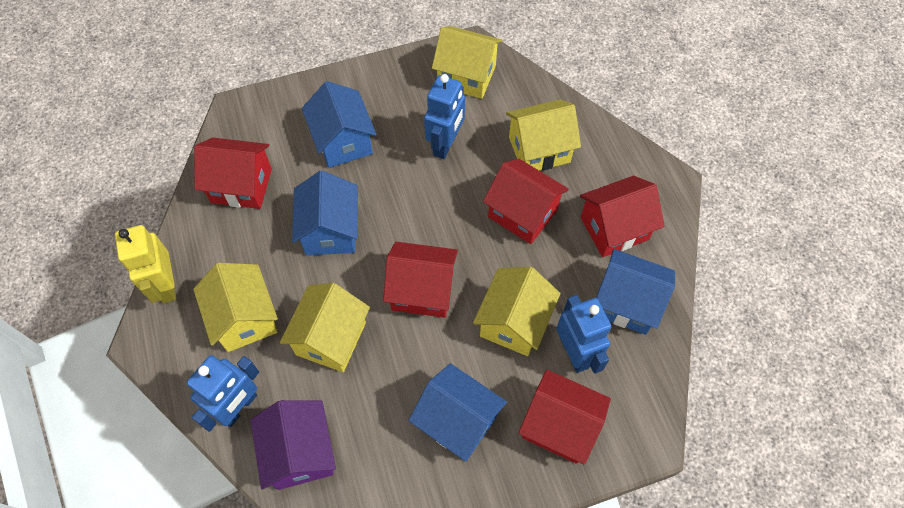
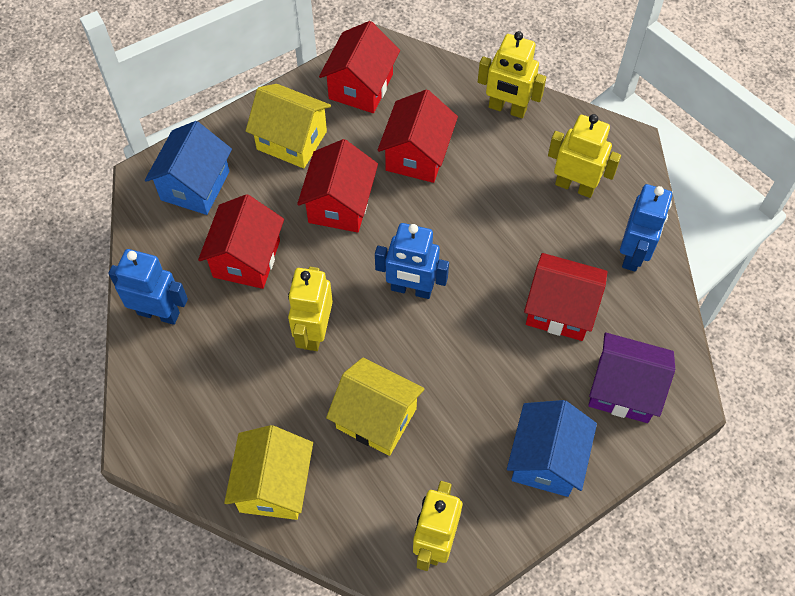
blue house: 4 -> 2
yellow house: 5 -> 3
yellow robot: 1 -> 4

